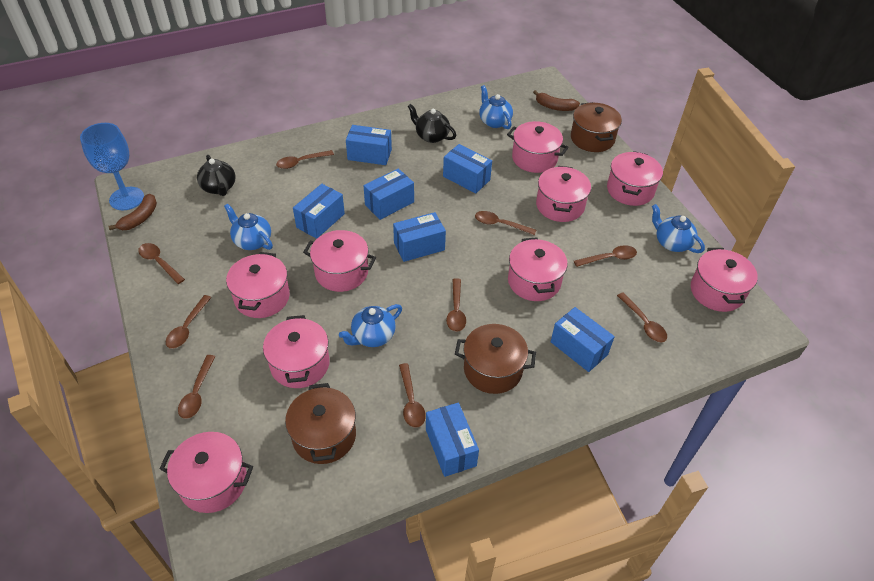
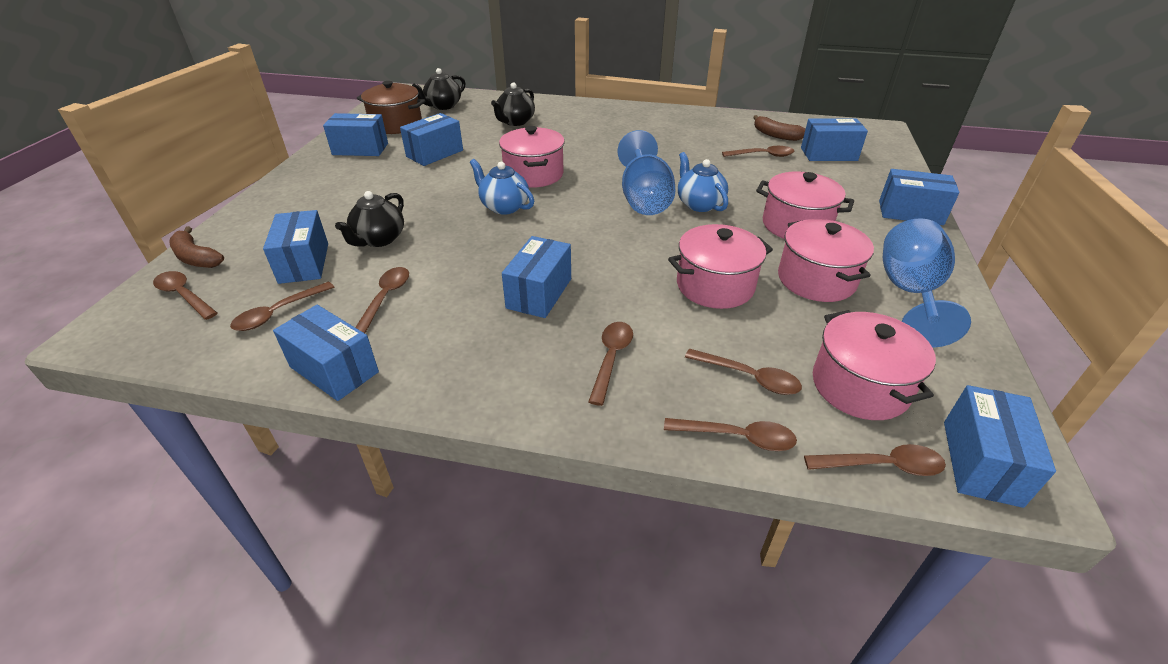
black teapot: 2 -> 3
blue box: 7 -> 8
blue goblet: 1 -> 2
blue teapot: 4 -> 2
brown pot: 3 -> 1
brown spoon: 9 -> 8
pink pot: 9 -> 5

